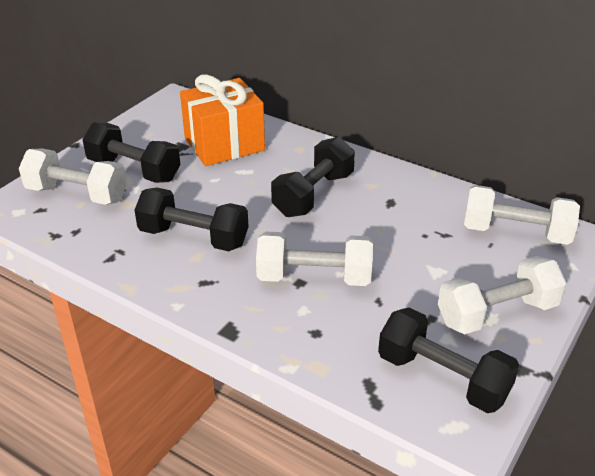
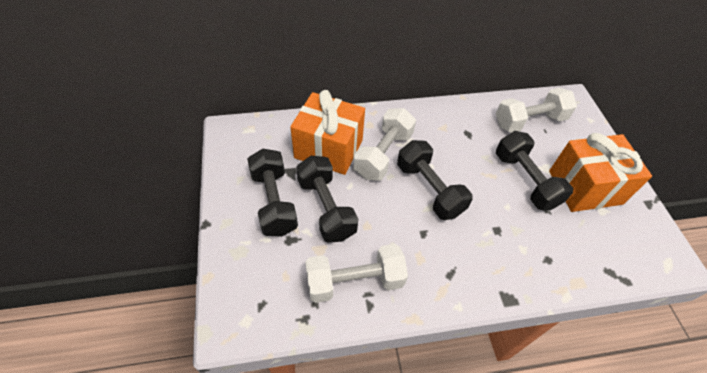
orange gift: 1 -> 2
white dumbbell: 4 -> 3

